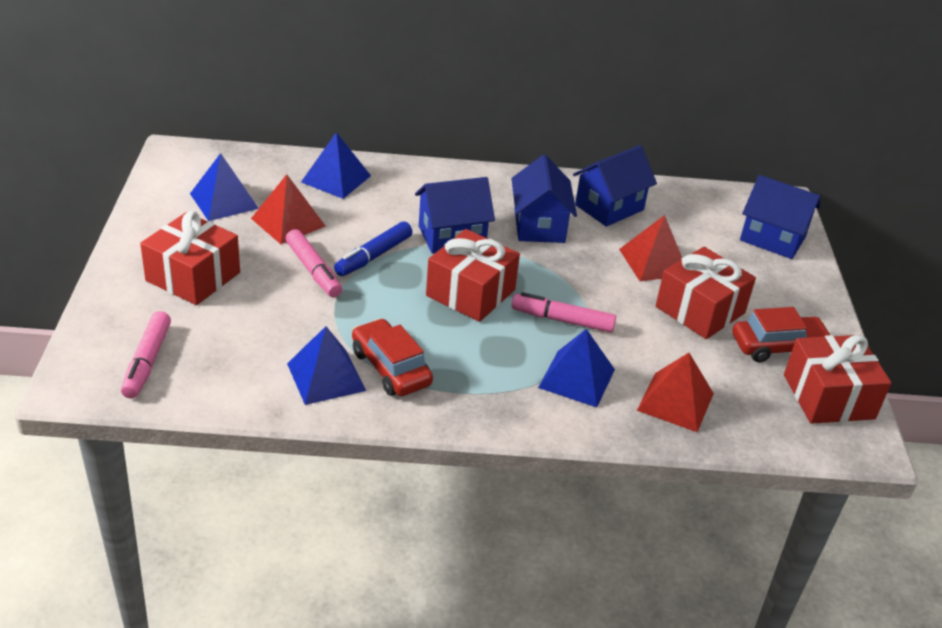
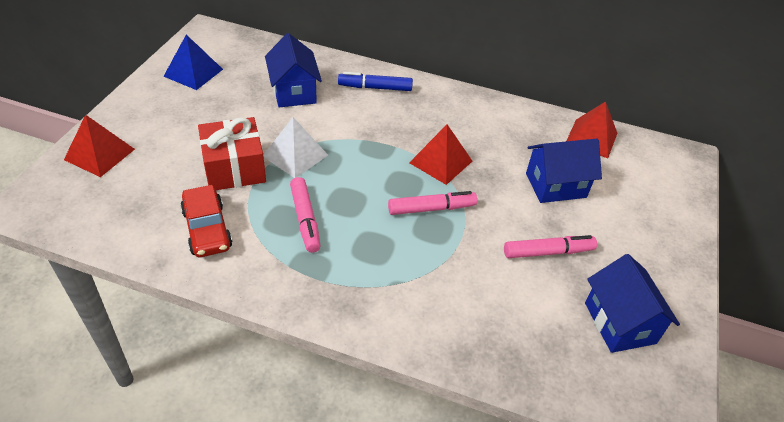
blue house: 4 -> 3
blue pyramid: 4 -> 1
red car: 2 -> 1
red gift: 4 -> 1
white pyramid: 0 -> 1

